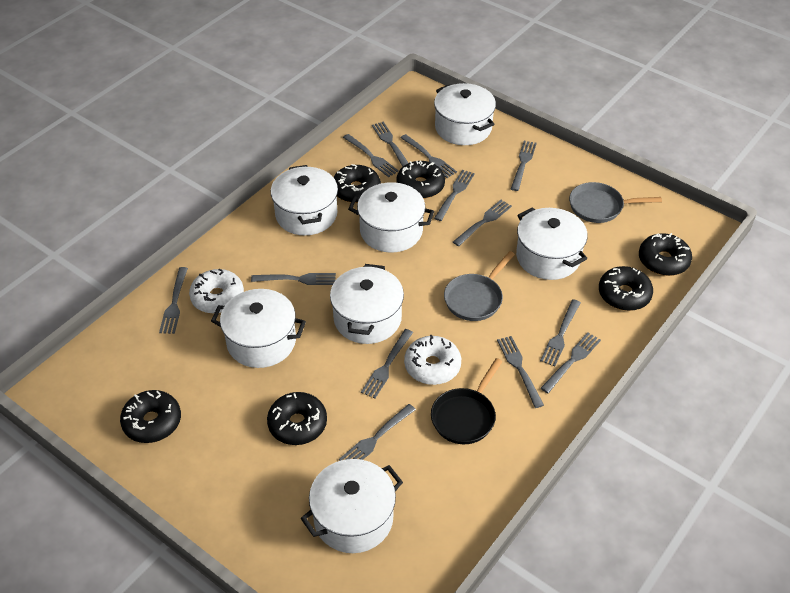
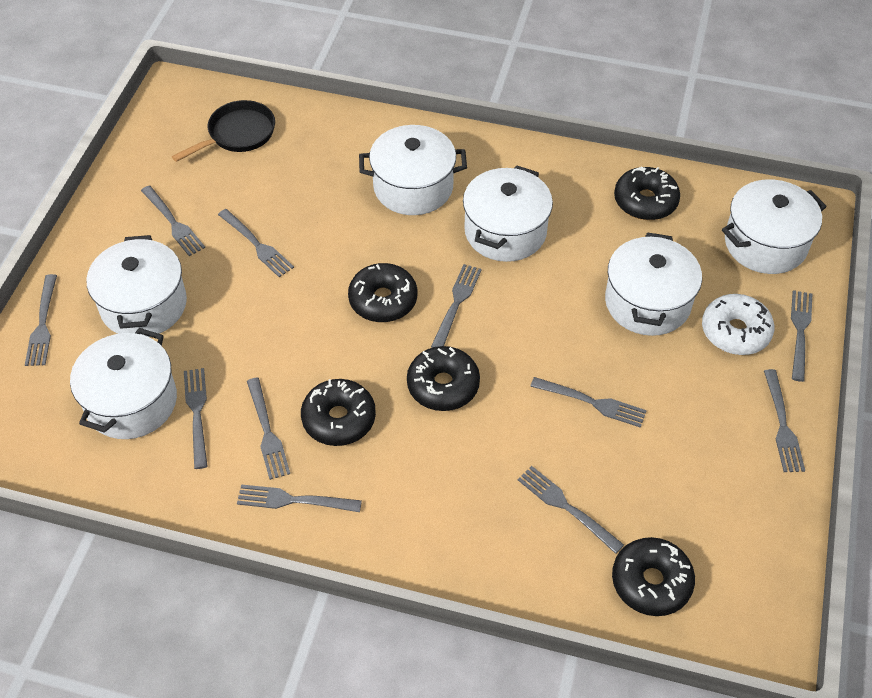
black donut: 6 -> 5
grey fork: 13 -> 11
grey pan: 2 -> 0
white donut: 2 -> 1
white pot: 7 -> 6

